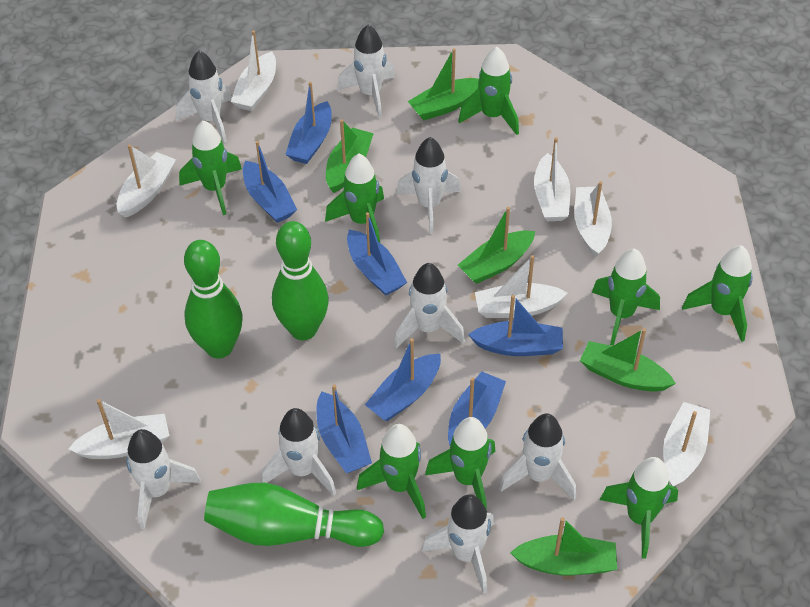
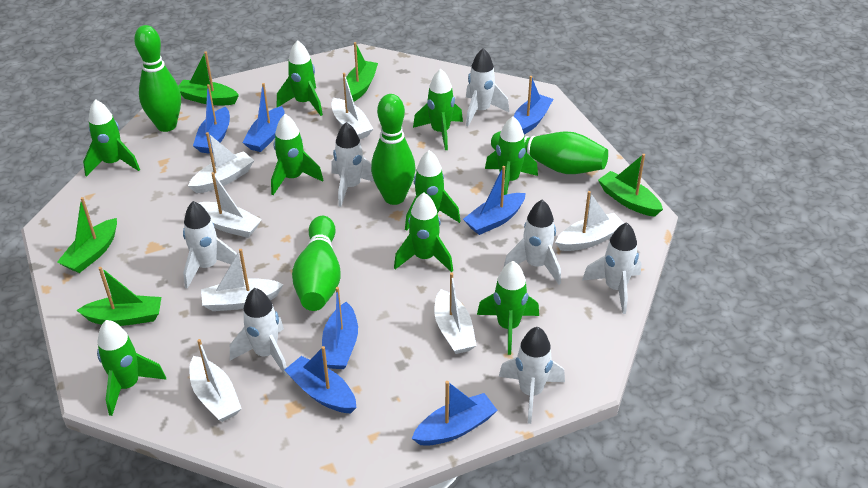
green bowling pin: 3 -> 4
green rocket: 8 -> 9
white rocket: 8 -> 7

